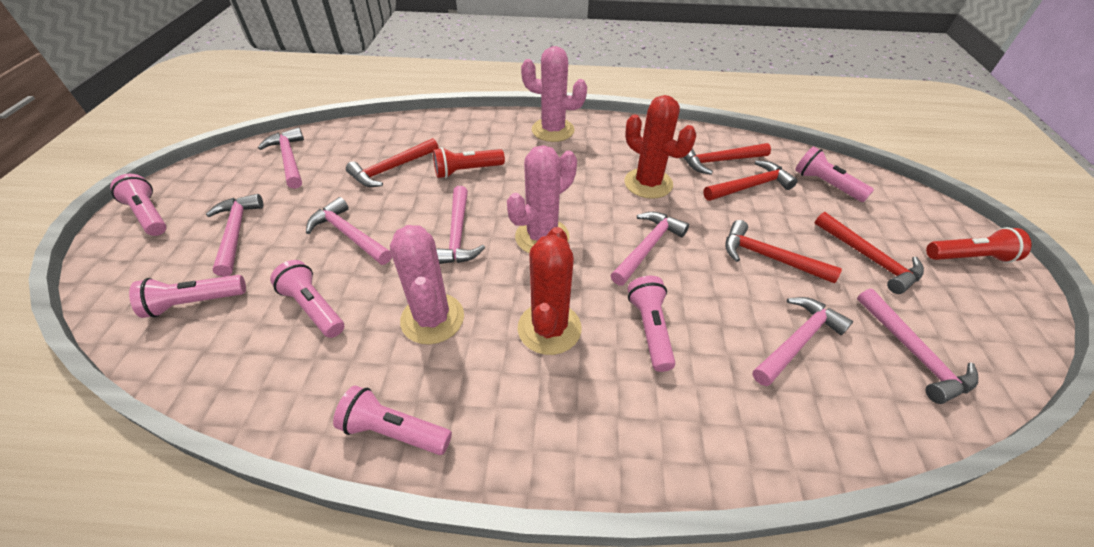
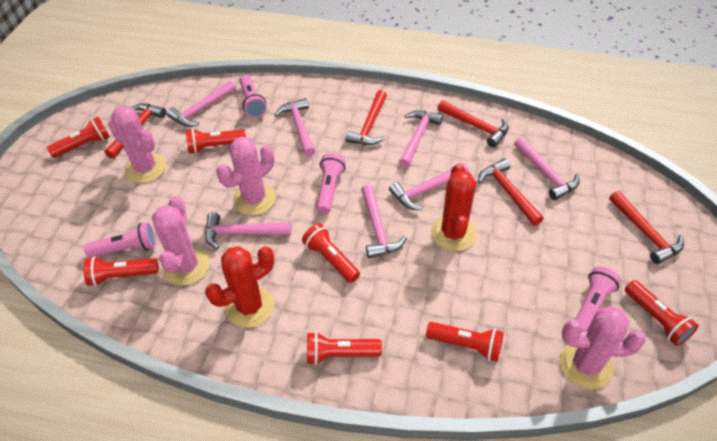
pink cactus: 3 -> 4
pink flashlight: 6 -> 4
red flashlight: 2 -> 7

